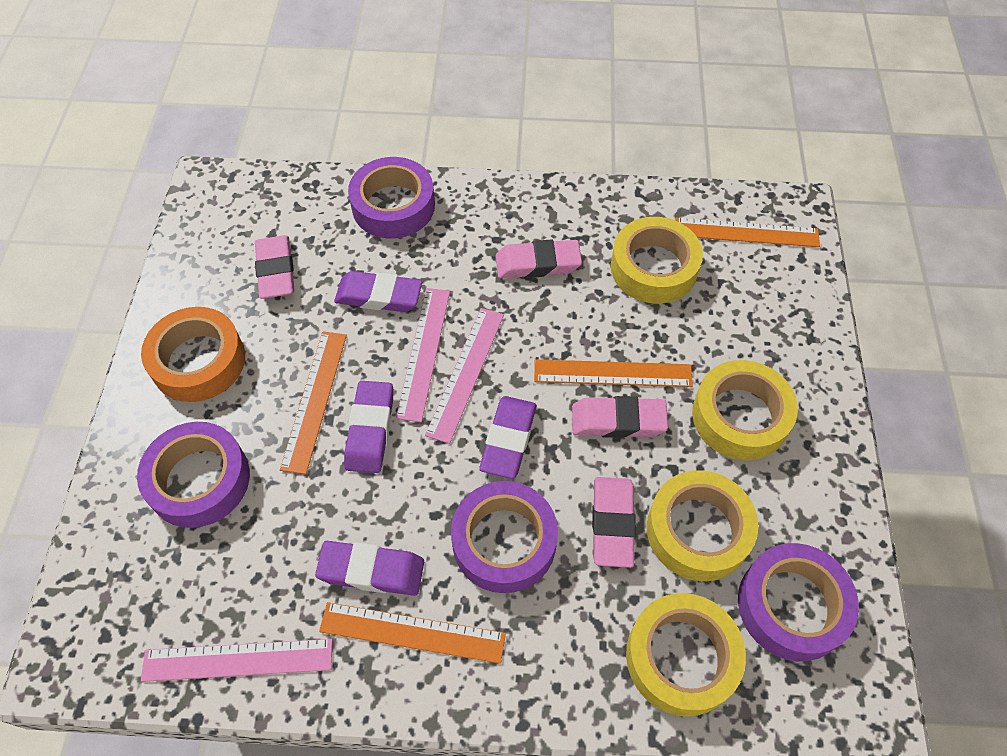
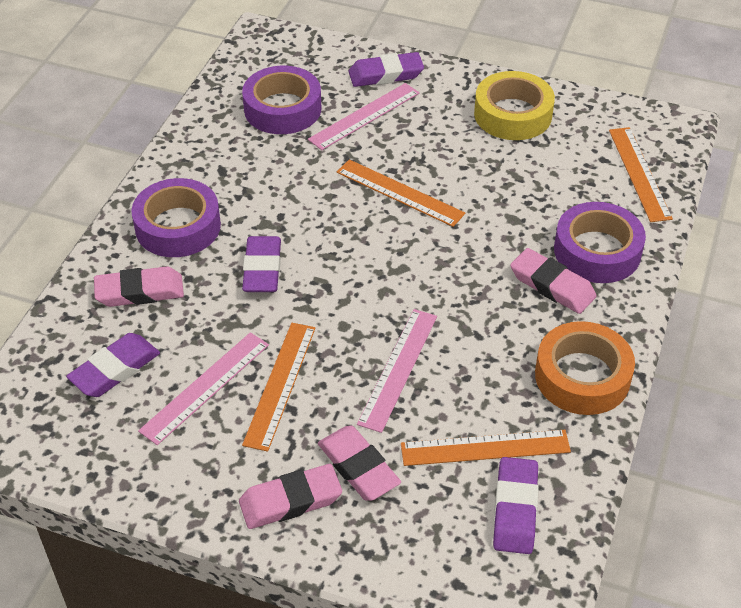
purple tape: 4 -> 3
yellow tape: 4 -> 1

